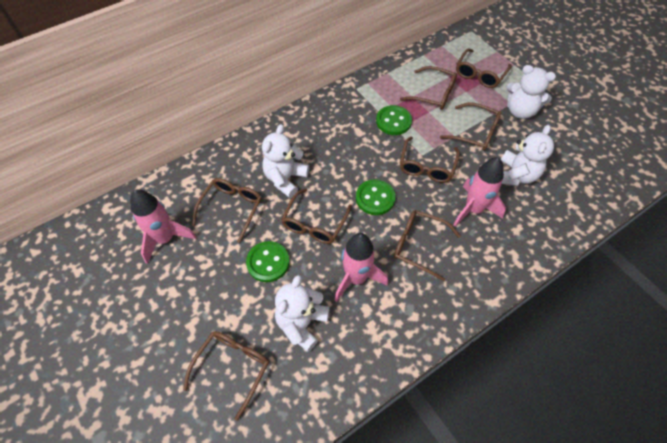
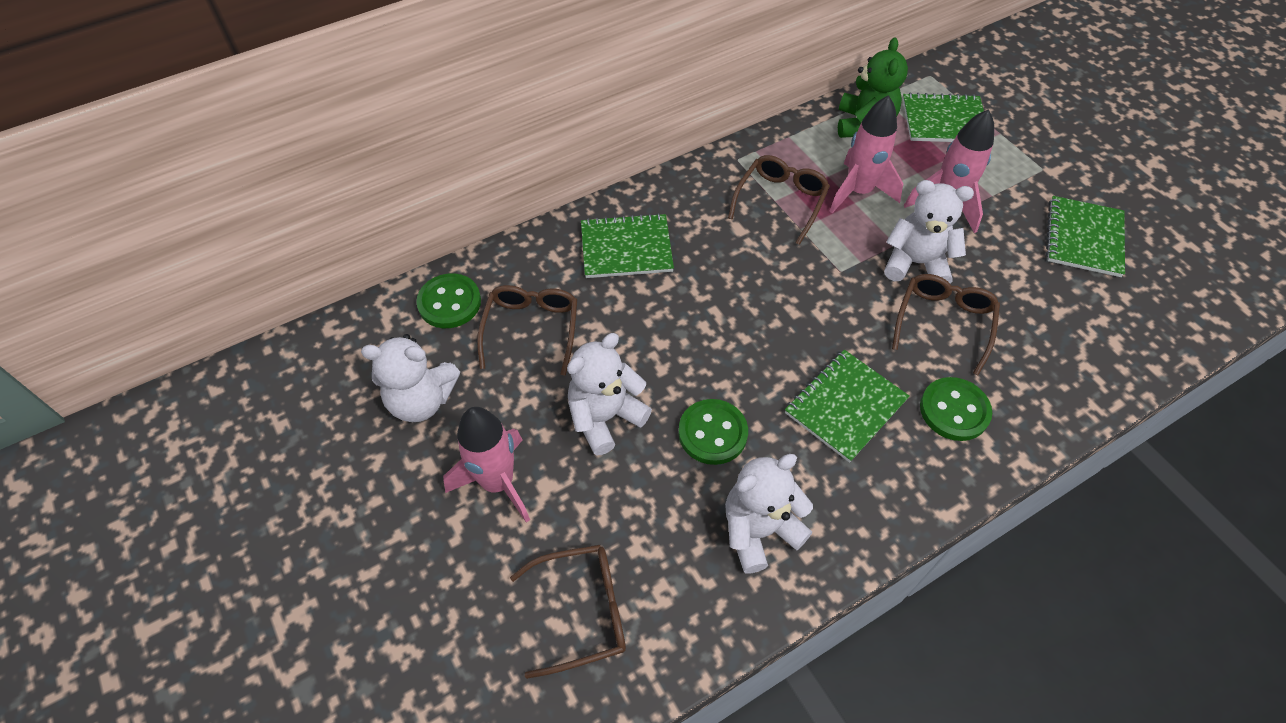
brown glasses: 8 -> 4
green notebook: 0 -> 4
green teddy bear: 0 -> 1

